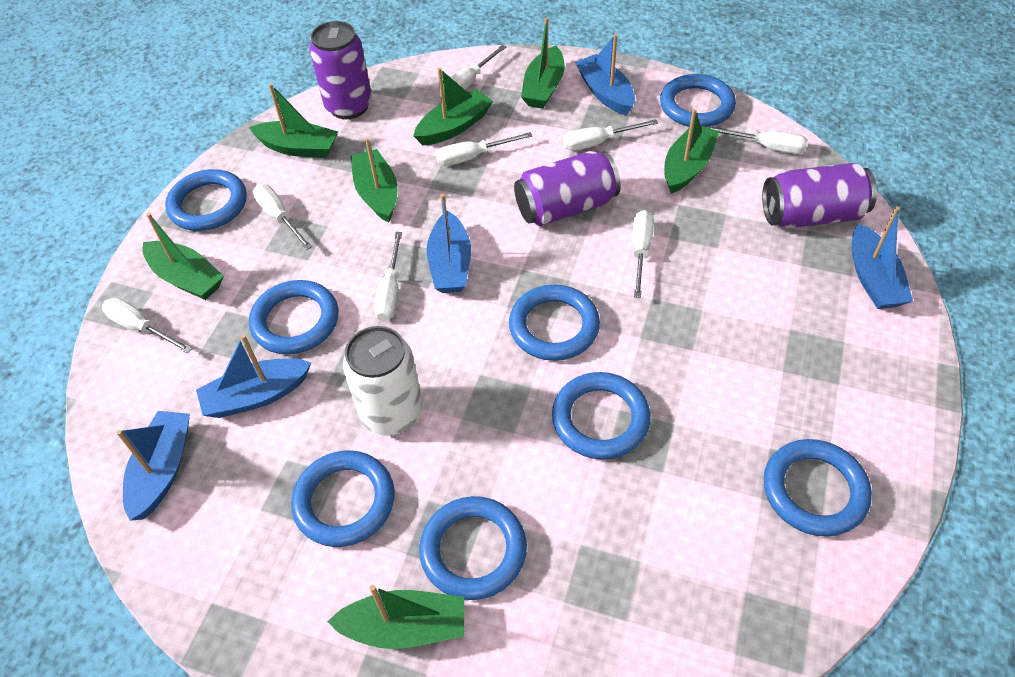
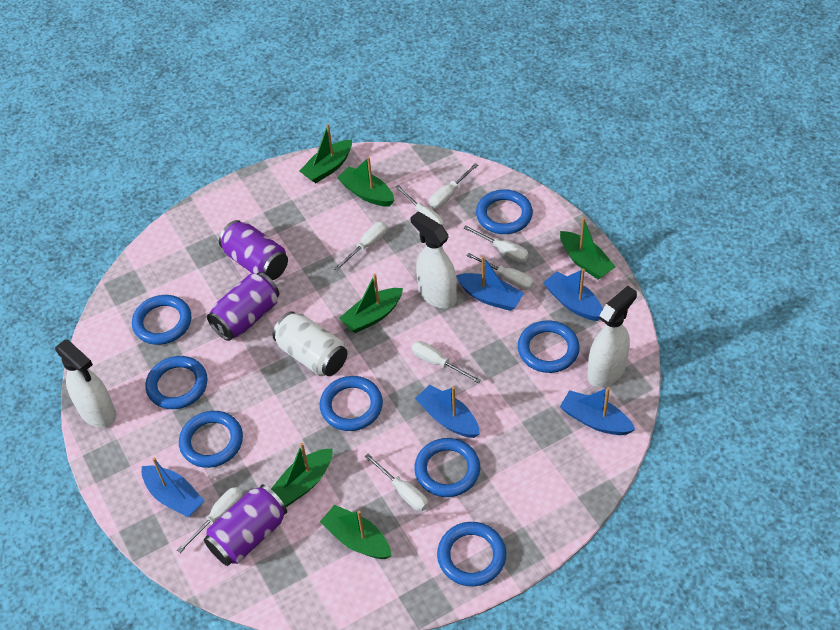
green boat: 7 -> 6
white spray bottle: 0 -> 3

